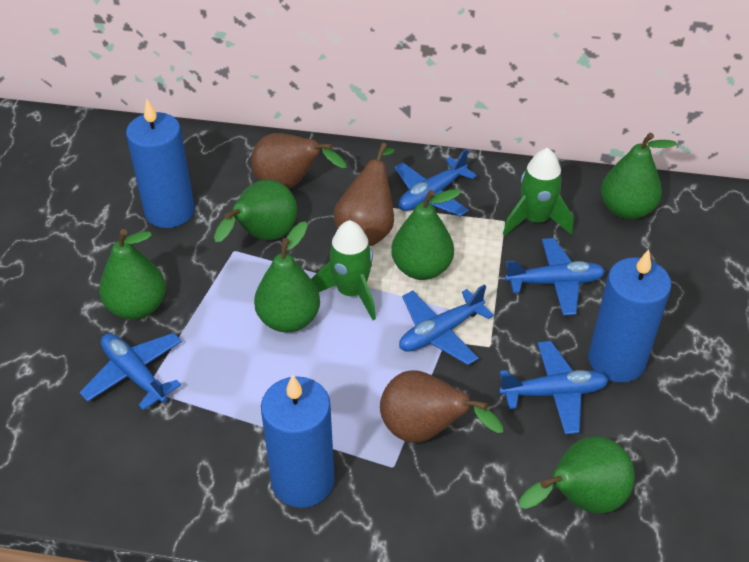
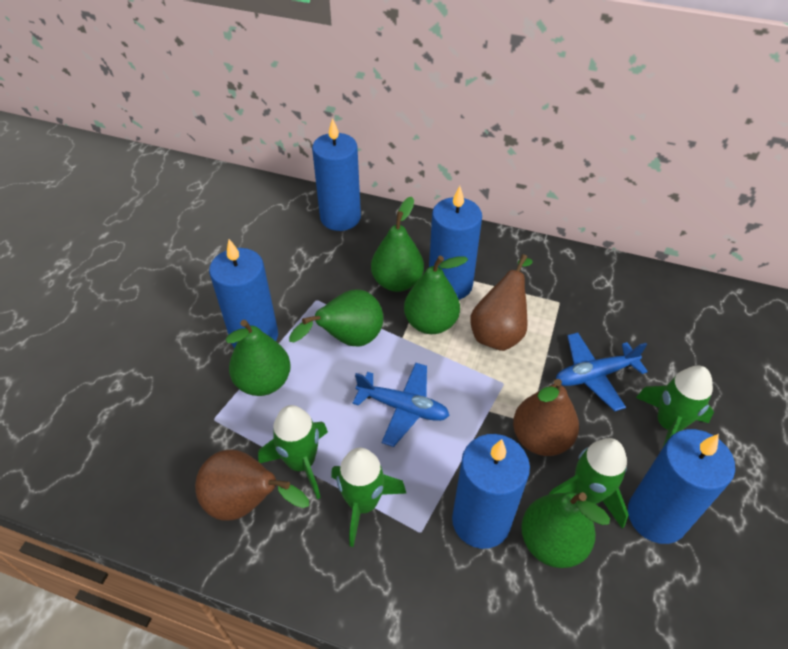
blue candle: 3 -> 5
blue plane: 5 -> 2
green pear: 6 -> 5
green rocket: 2 -> 4

